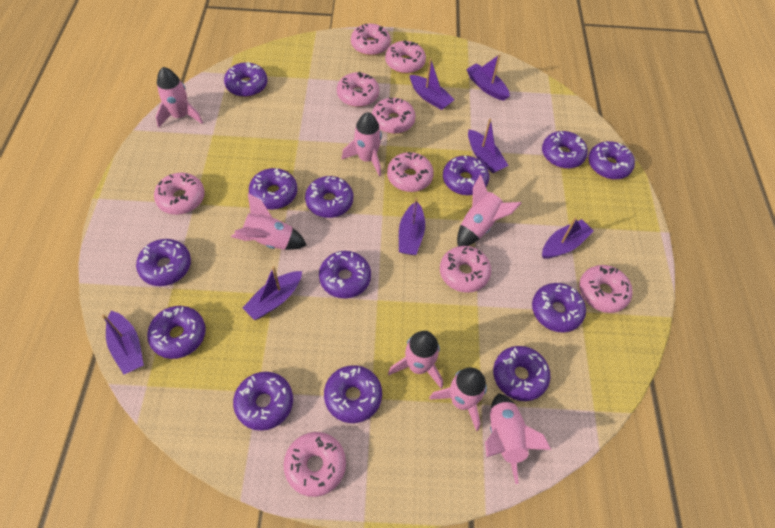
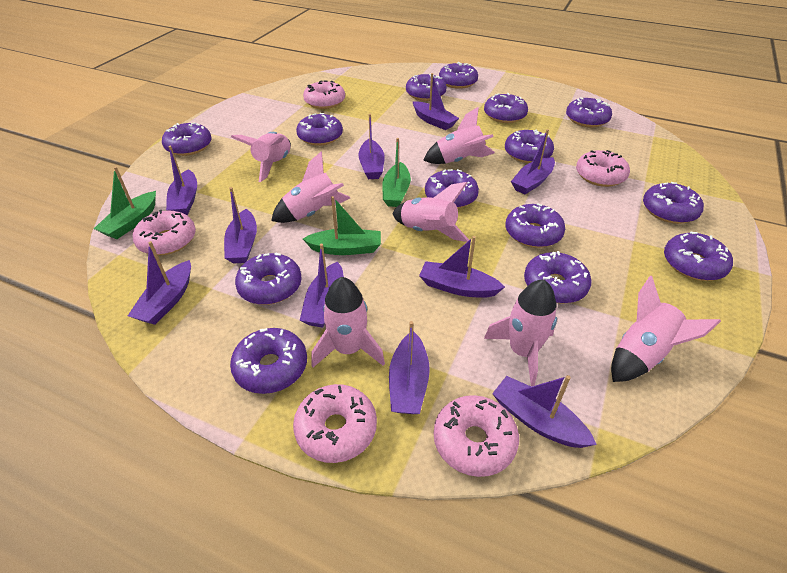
green boat: 0 -> 3
pink donut: 9 -> 5
purple boat: 7 -> 10
purple donut: 13 -> 14

